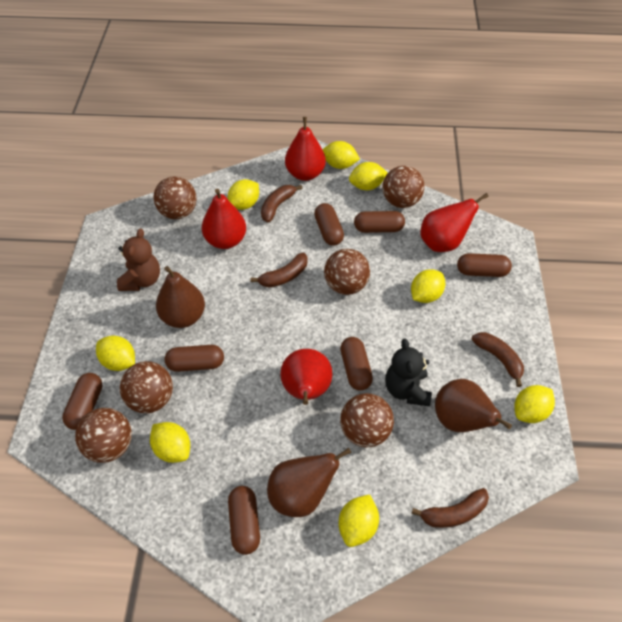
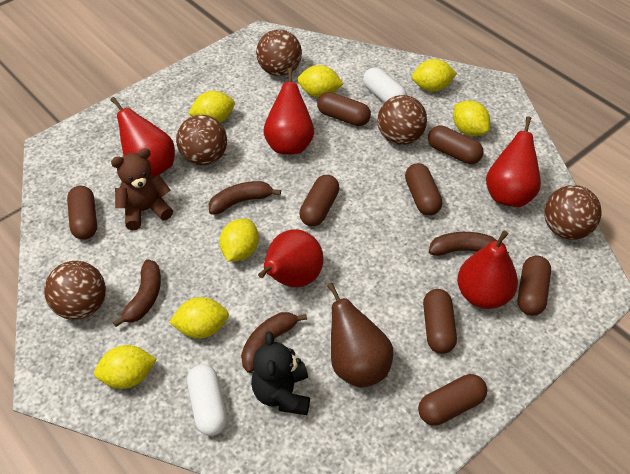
brown ball: 6 -> 5
brown capsule: 7 -> 8
brown pear: 3 -> 1
red pear: 4 -> 5
white capsule: 0 -> 2
yellow lemon: 8 -> 7

